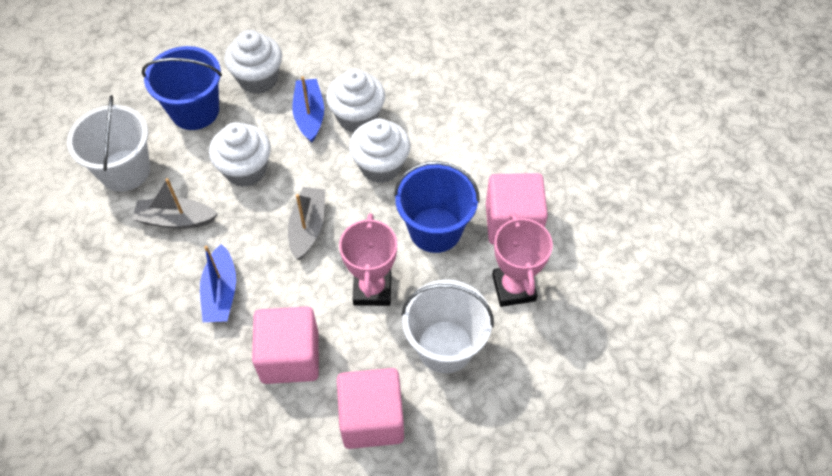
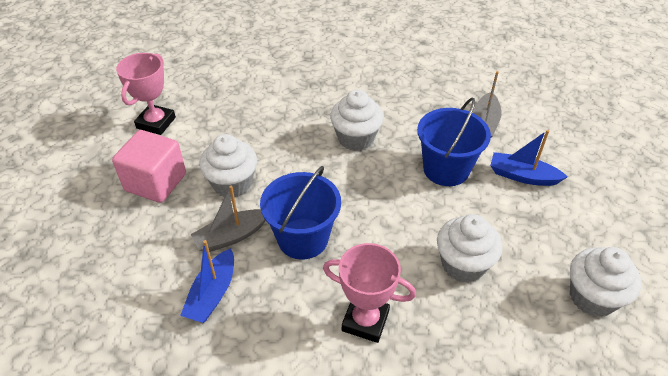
pink cube: 3 -> 1
white bucket: 2 -> 0

